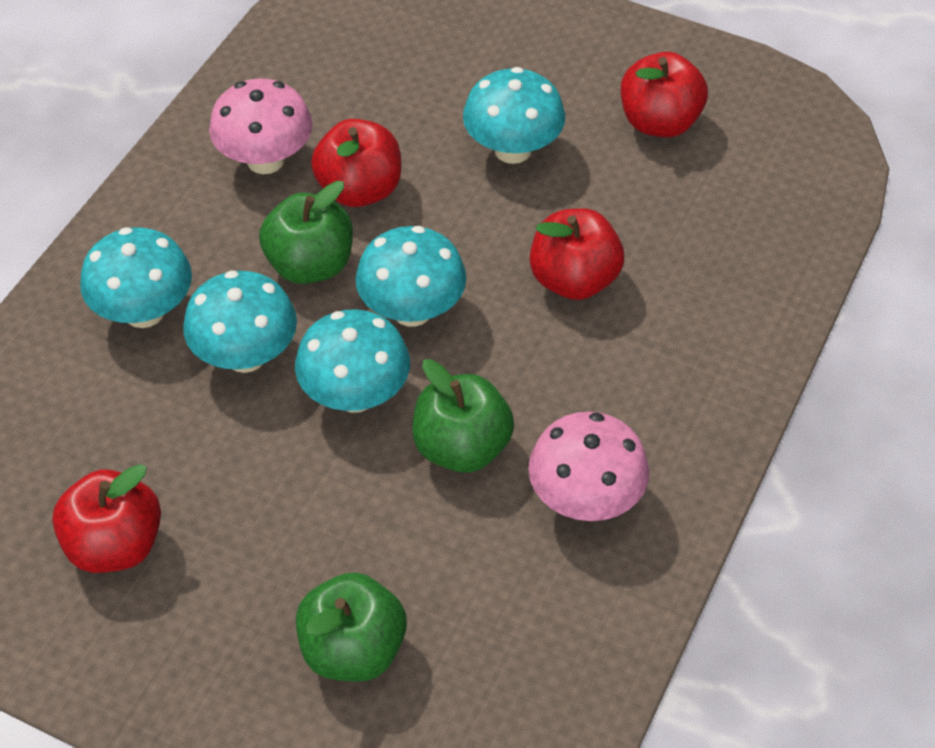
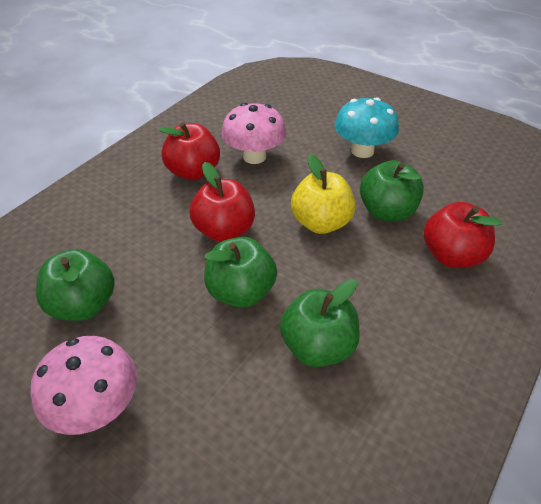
green apple: 3 -> 4
red apple: 4 -> 3
turquoise mushroom: 5 -> 1
yellow apple: 0 -> 1

